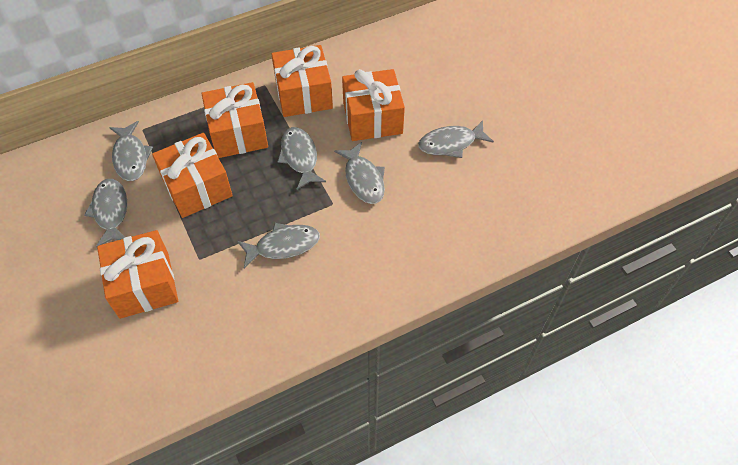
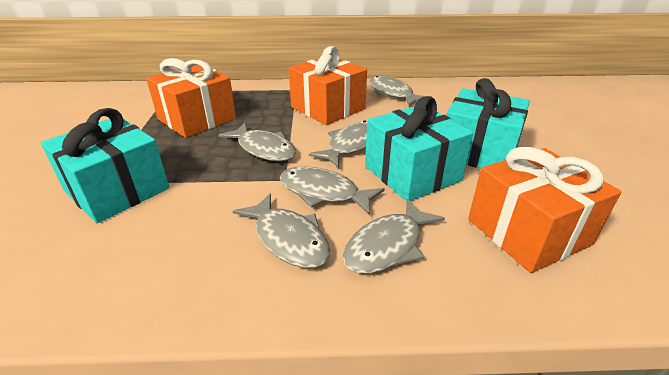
orange gift: 5 -> 3
turquoise gift: 0 -> 3

